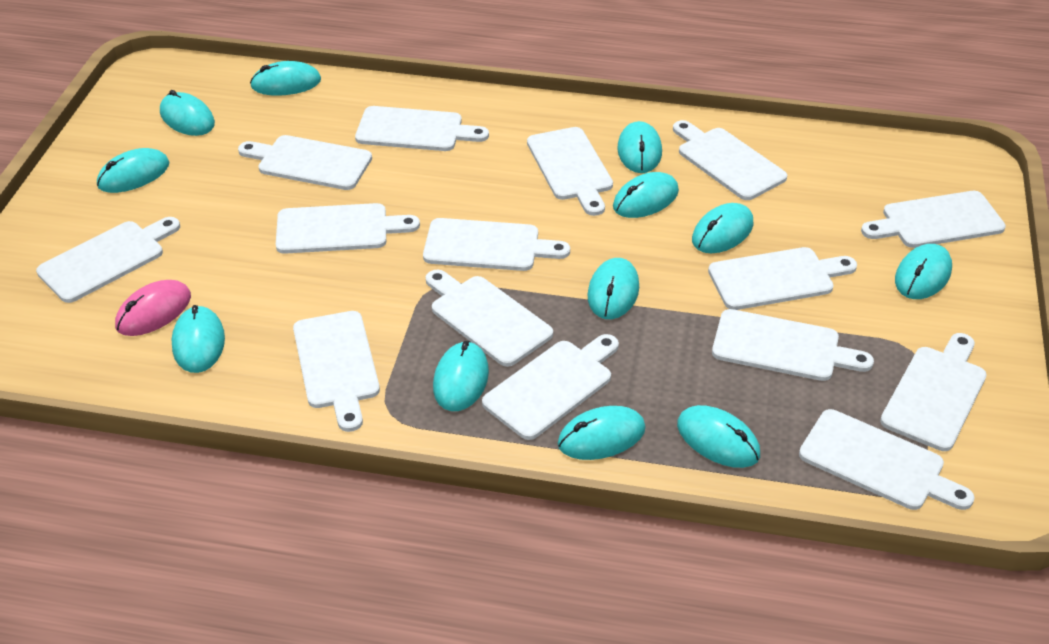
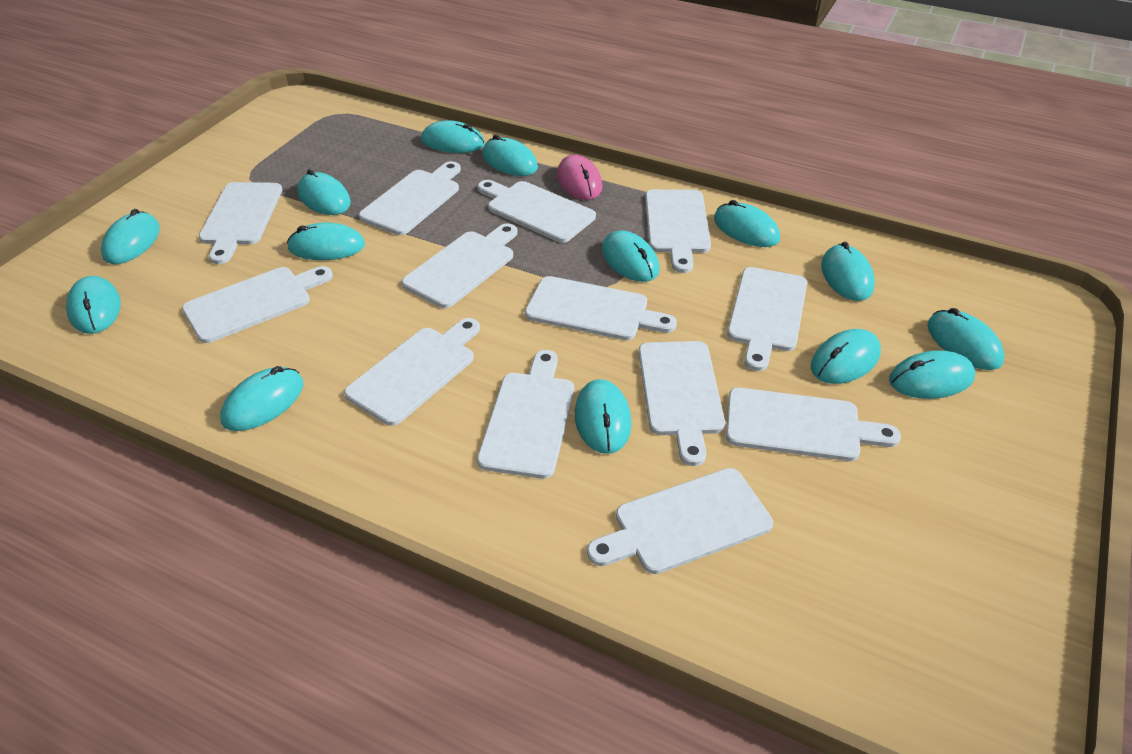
turquoise mouse: 12 -> 14
white cutting board: 15 -> 13

